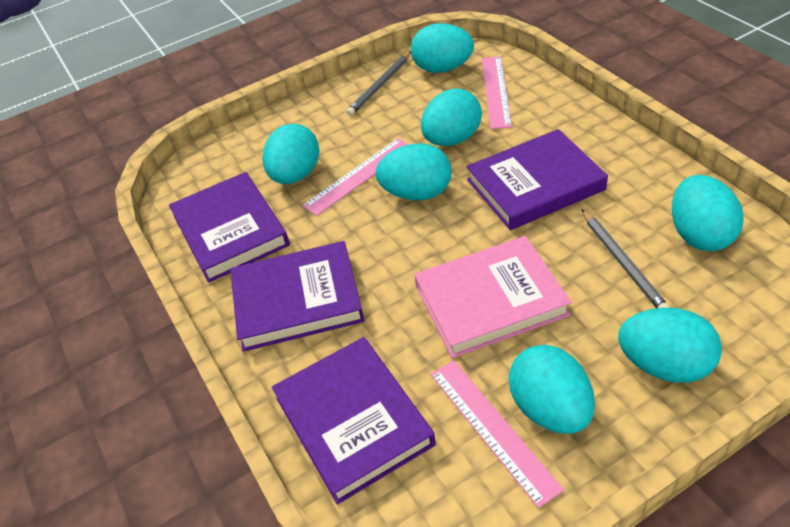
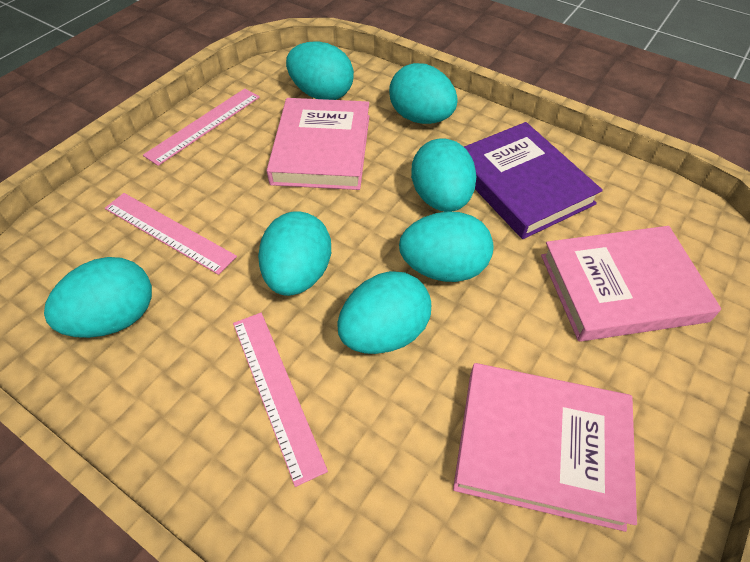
grey pencil: 2 -> 0
pink book: 1 -> 3
purple book: 4 -> 1

